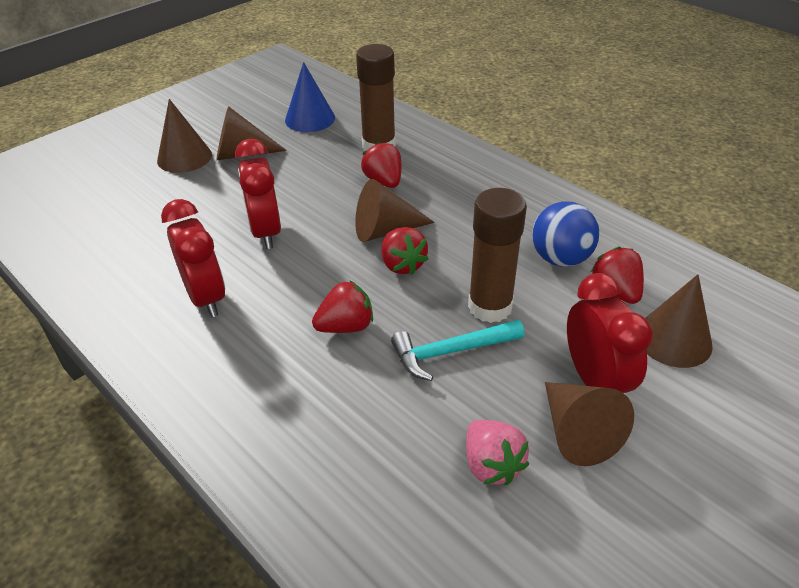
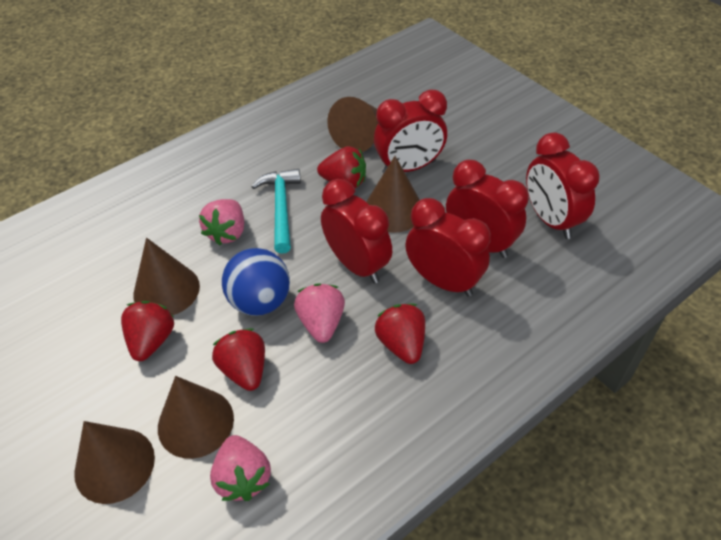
blue cone: 1 -> 0
brown glue stick: 2 -> 0
pink strawberry: 1 -> 3
red clock: 3 -> 5

